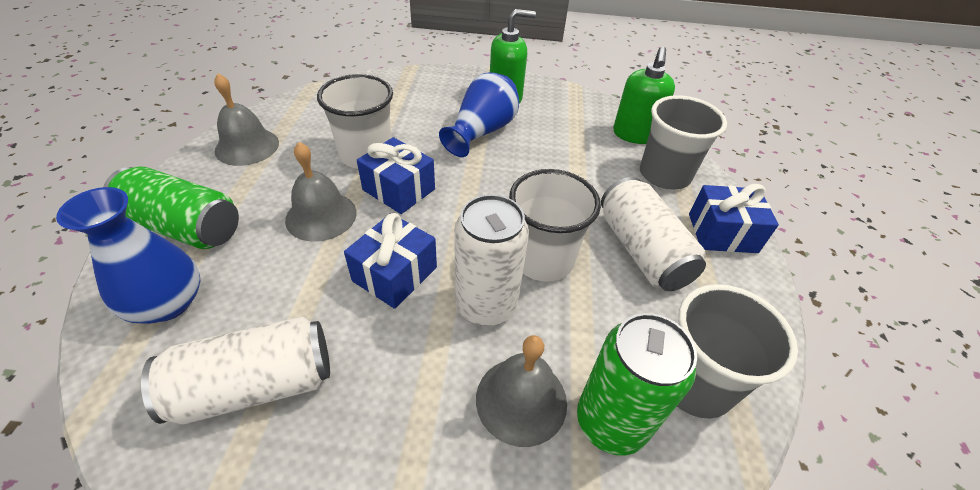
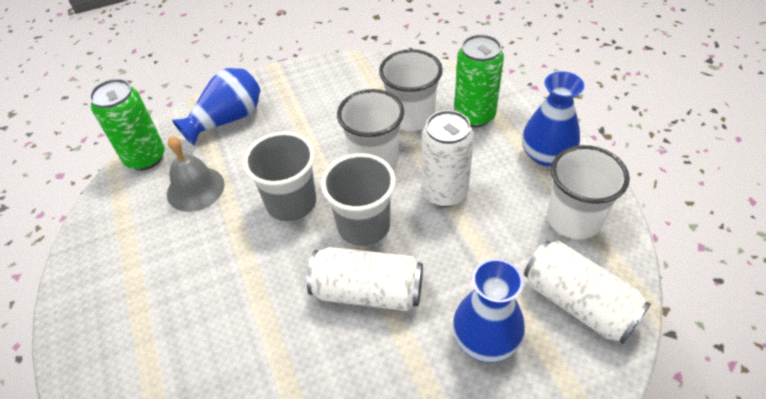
blue gift: 3 -> 0
blue vase: 2 -> 3
green soap dispenser: 2 -> 0
grey bell: 3 -> 1
white cup: 2 -> 3

